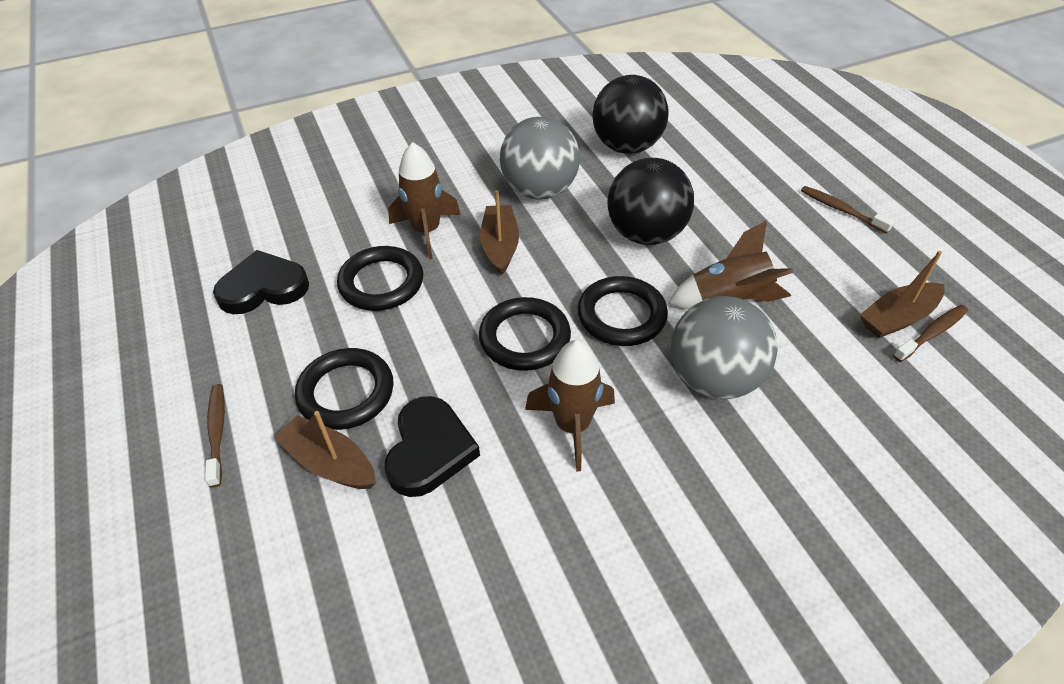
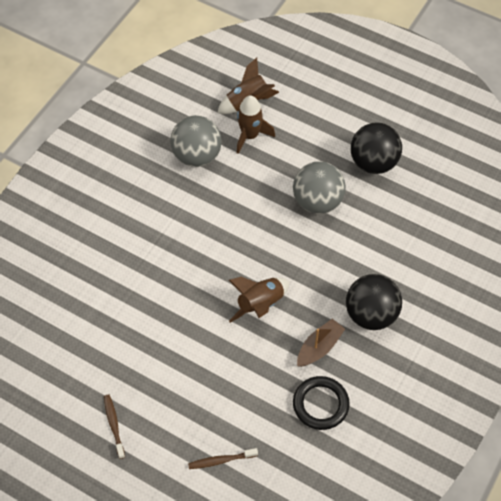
black heart: 2 -> 0
black ring: 4 -> 1
brown boat: 3 -> 1
brown toothbrush: 3 -> 2

